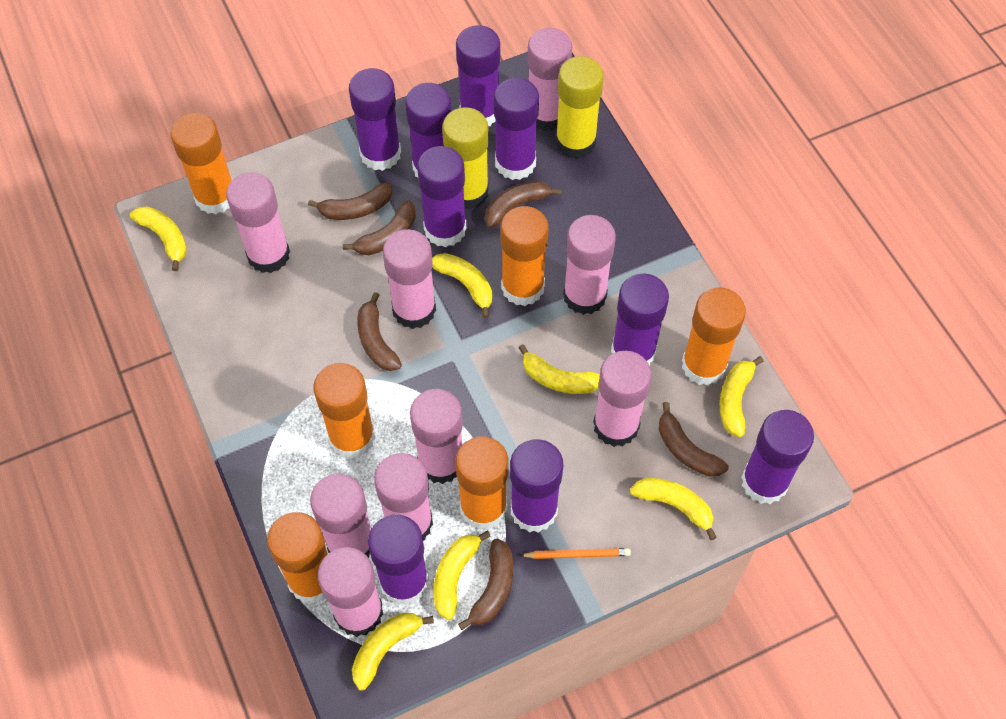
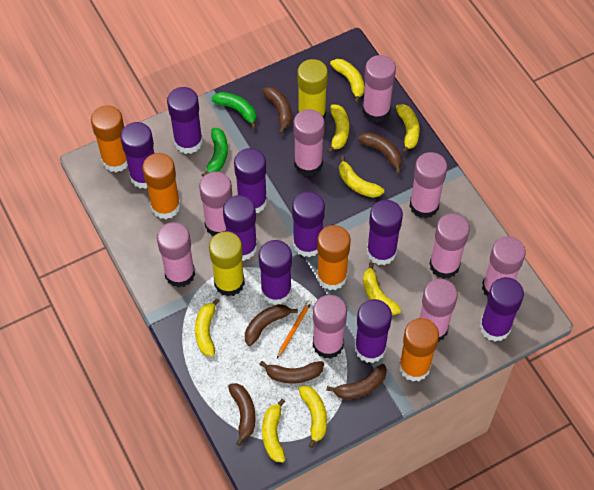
green banana: 0 -> 2
orange glue stick: 6 -> 4
yellow banana: 7 -> 8

